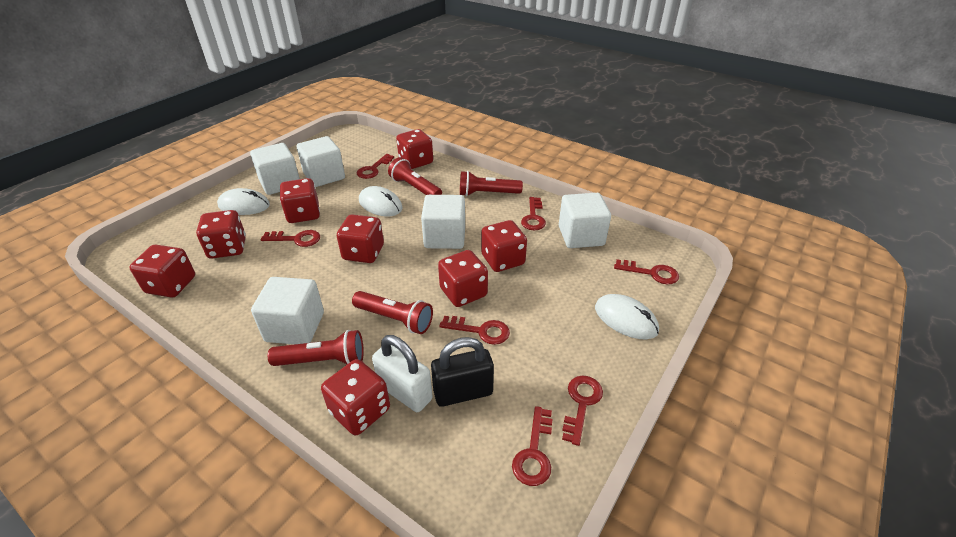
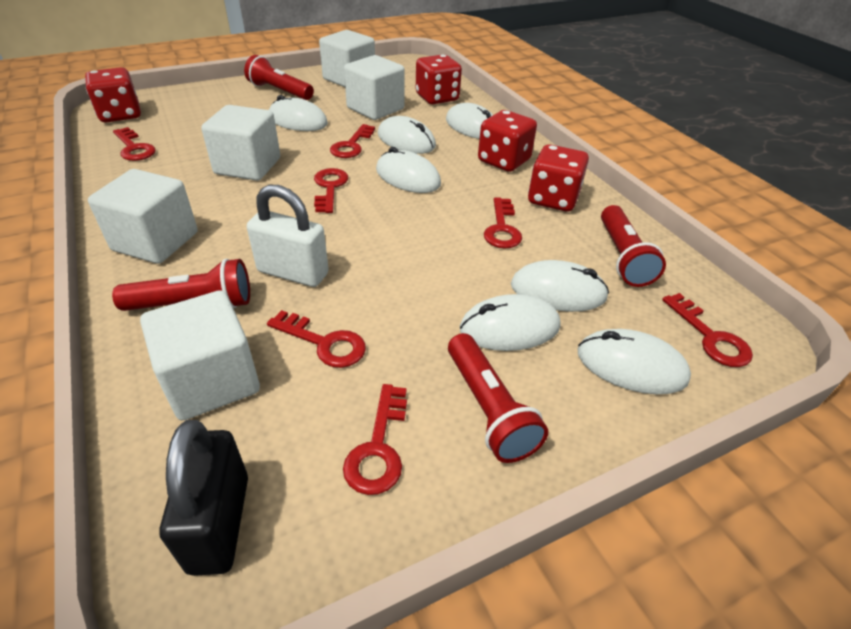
red dice: 8 -> 4
white mouse: 3 -> 7

